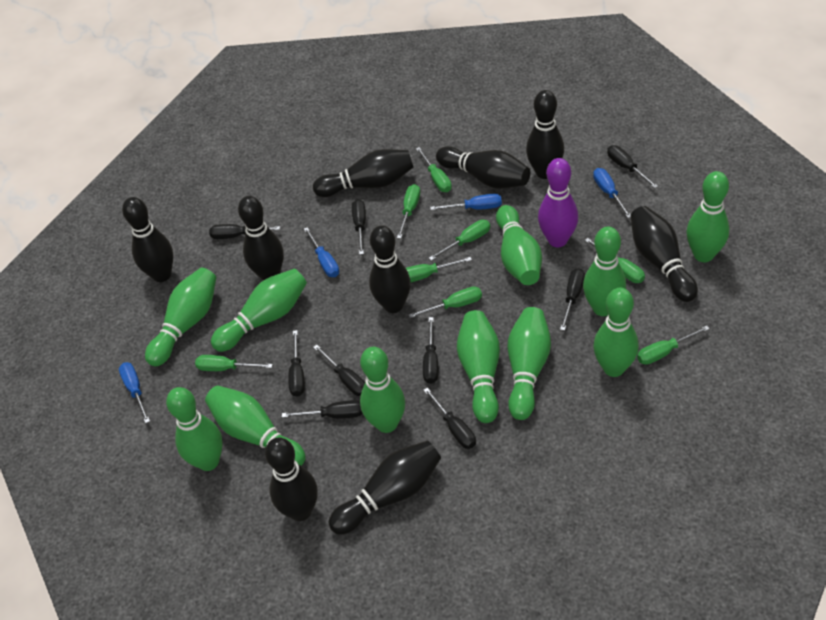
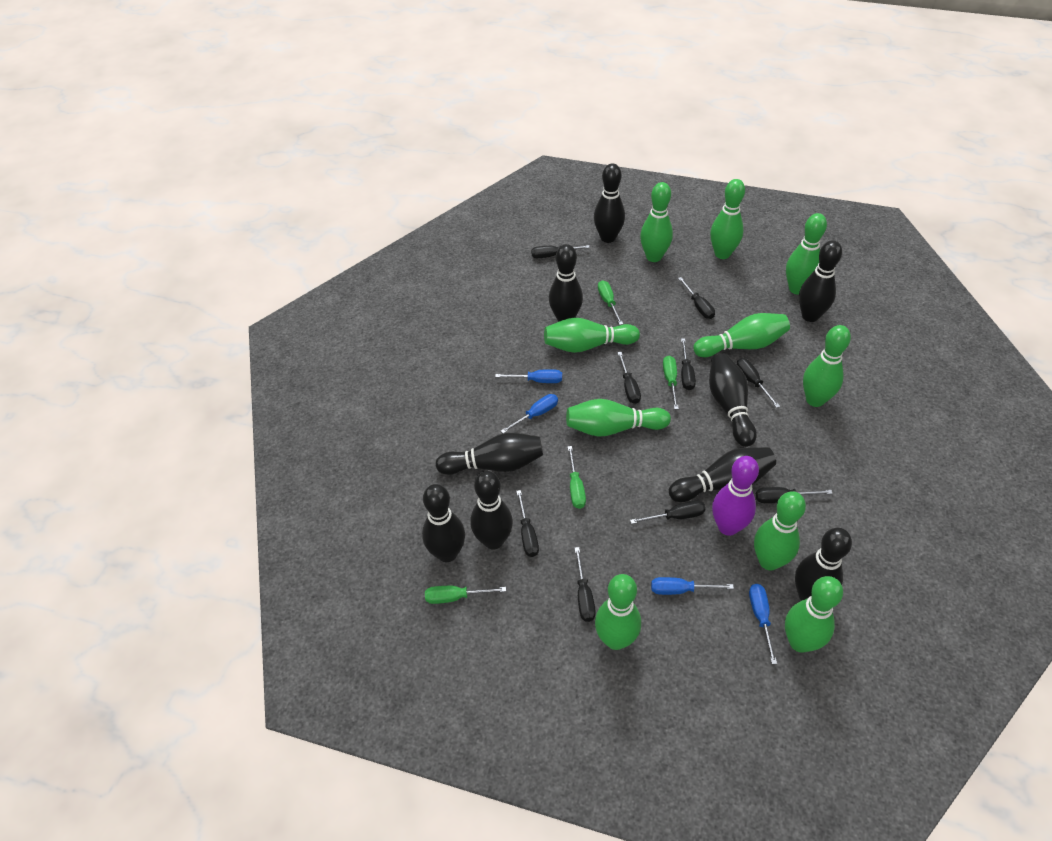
green bowling pin: 11 -> 10
green screwdriver: 8 -> 4

